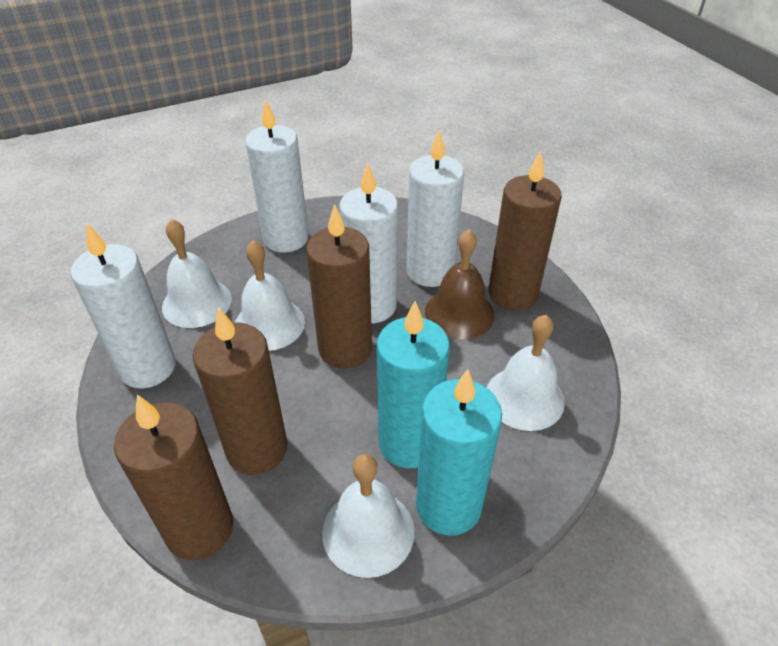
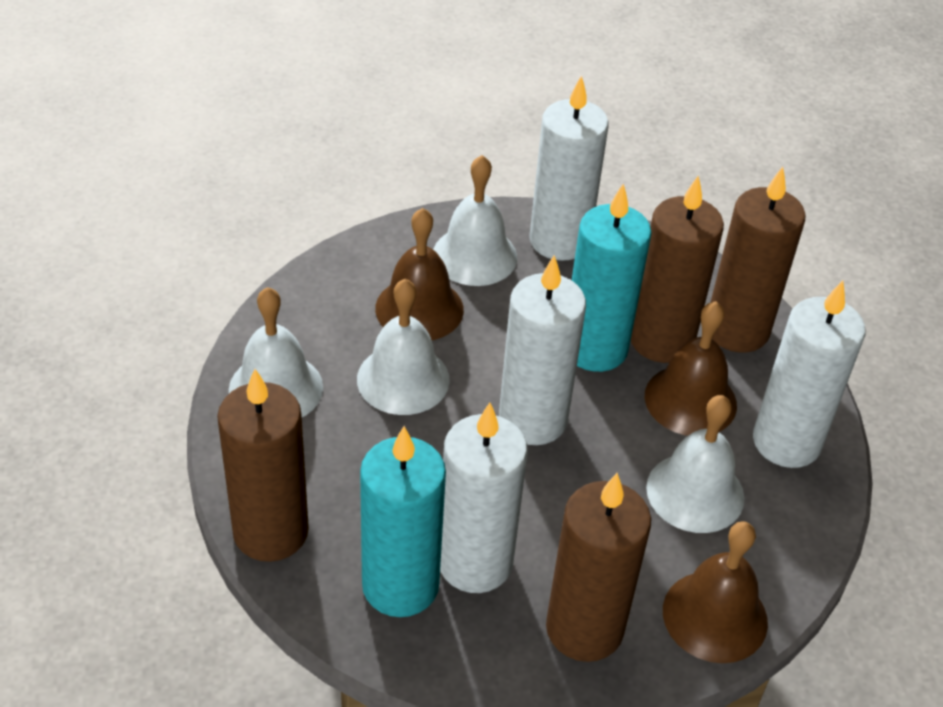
brown bell: 1 -> 3

